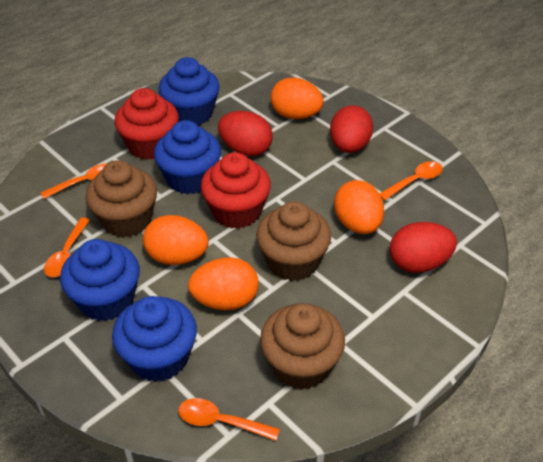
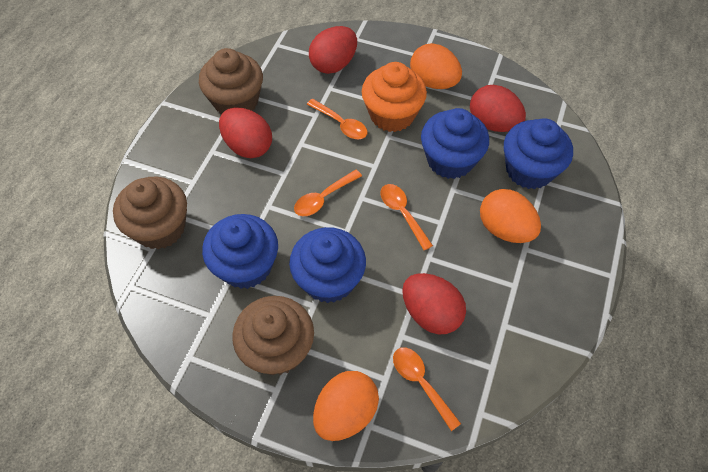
orange cupcake: 0 -> 1
orange egg: 4 -> 3
red cupcake: 2 -> 0
red egg: 3 -> 4

